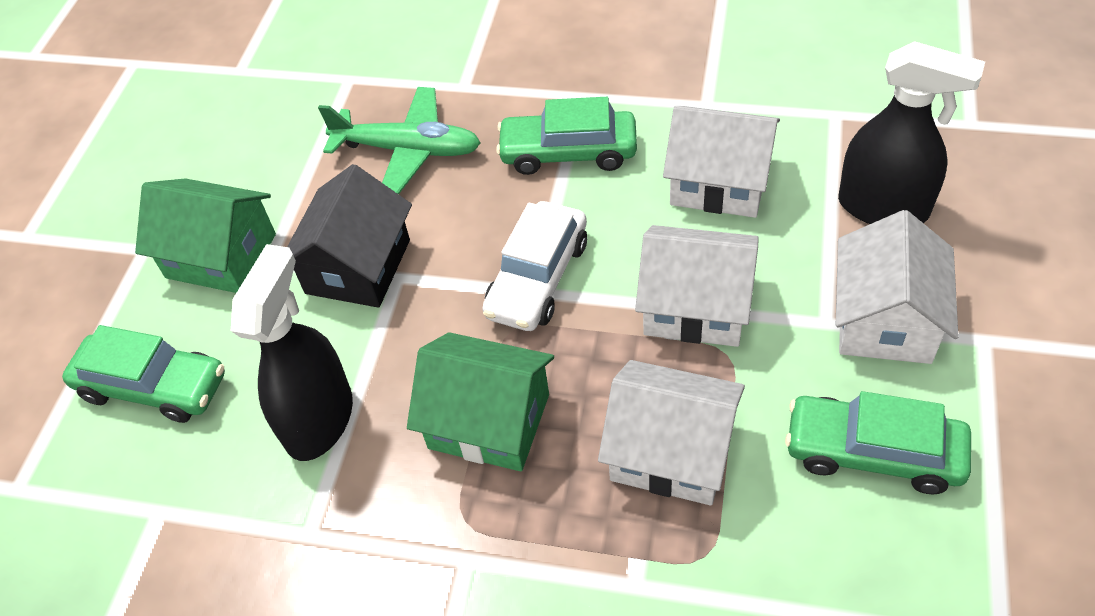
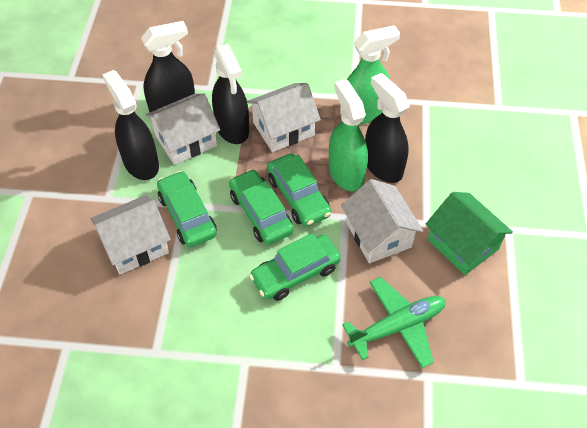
black house: 1 -> 0
black spray bottle: 2 -> 4
green car: 3 -> 4
green house: 2 -> 1
green spray bottle: 0 -> 2
white car: 1 -> 0

